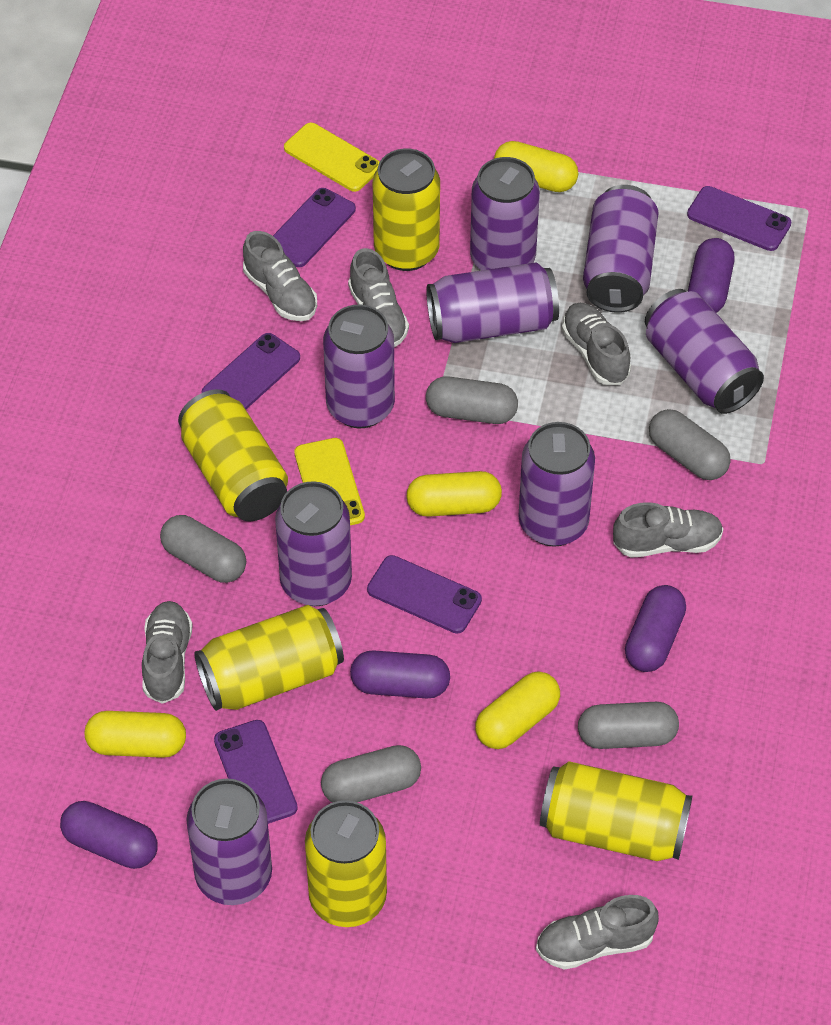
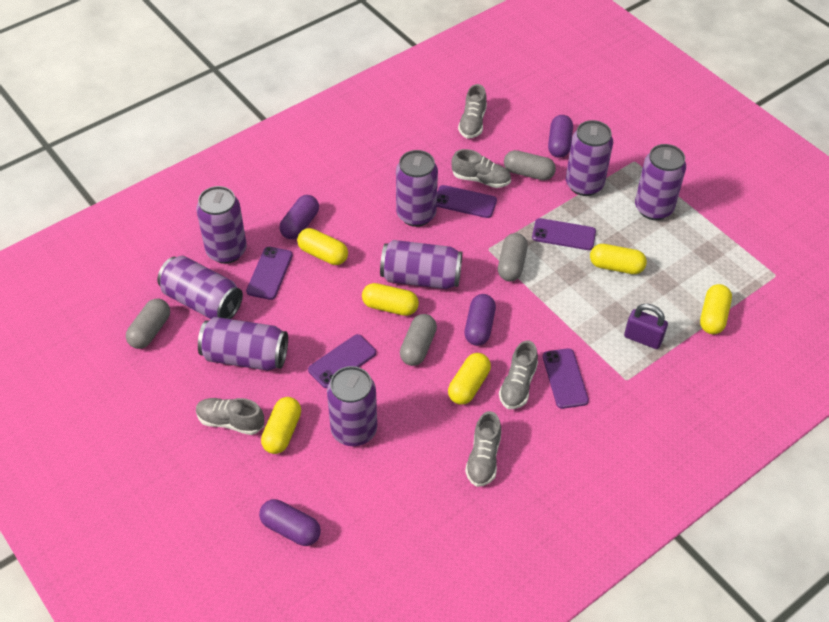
grey capsule: 5 -> 4
grey shoe: 6 -> 5
purple padlock: 0 -> 1
yellow can: 5 -> 0
yellow capsule: 4 -> 6
yellow phone: 2 -> 0

